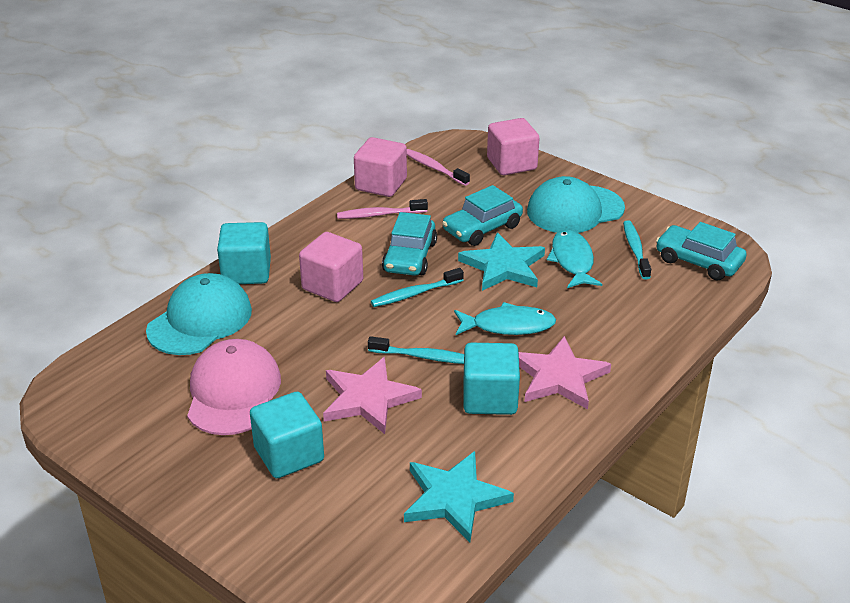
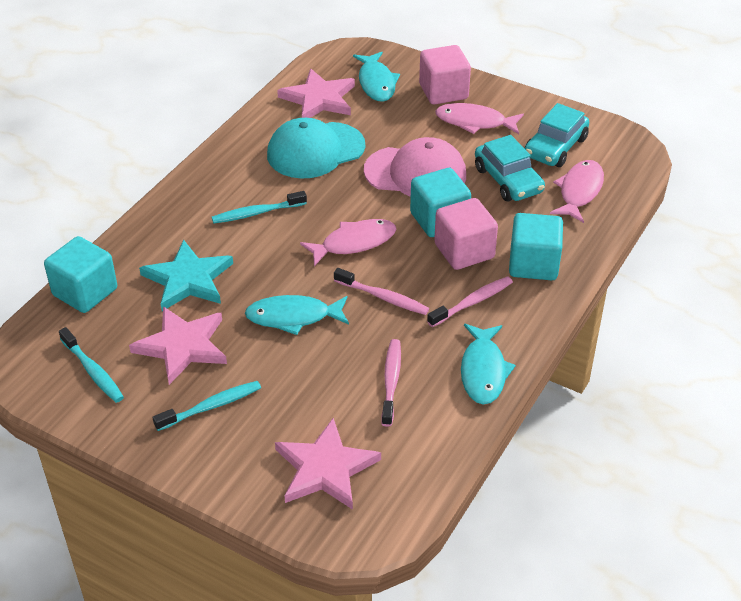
pink cube: 3 -> 2
pink fish: 0 -> 3
pink star: 2 -> 3
pink toothbrush: 2 -> 3
turquoise cap: 2 -> 1
turquoise car: 3 -> 2
turquoise fish: 2 -> 3
turquoise star: 2 -> 1

